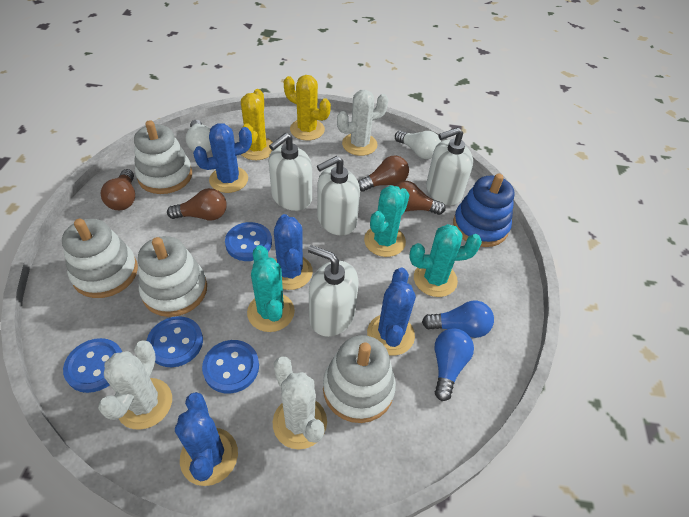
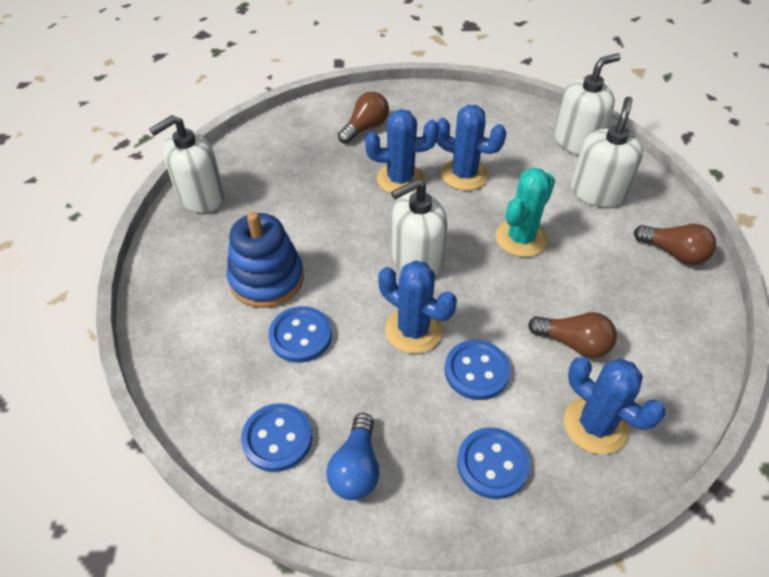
blue light bulb: 2 -> 1
brown light bulb: 4 -> 3
turquoise cactus: 3 -> 1
white cactus: 3 -> 0
white light bulb: 2 -> 0
white stacking toy: 4 -> 0
yellow cactus: 2 -> 0

